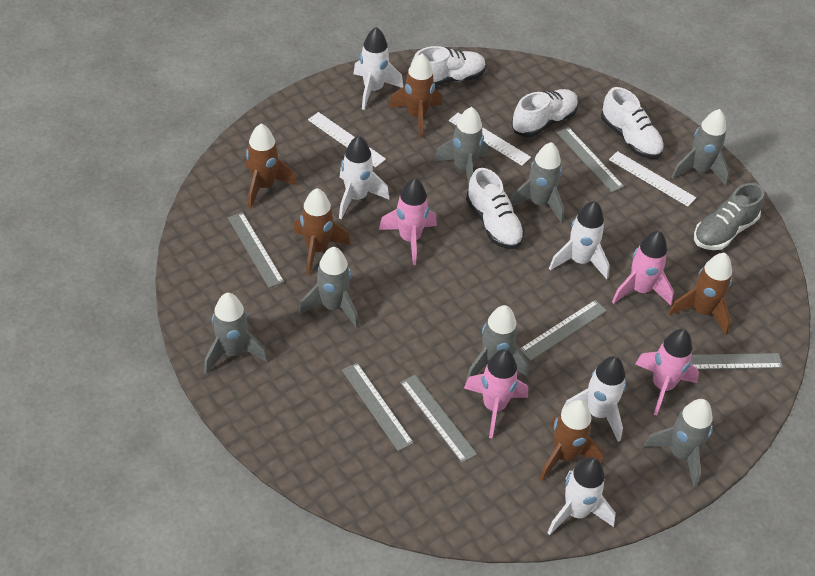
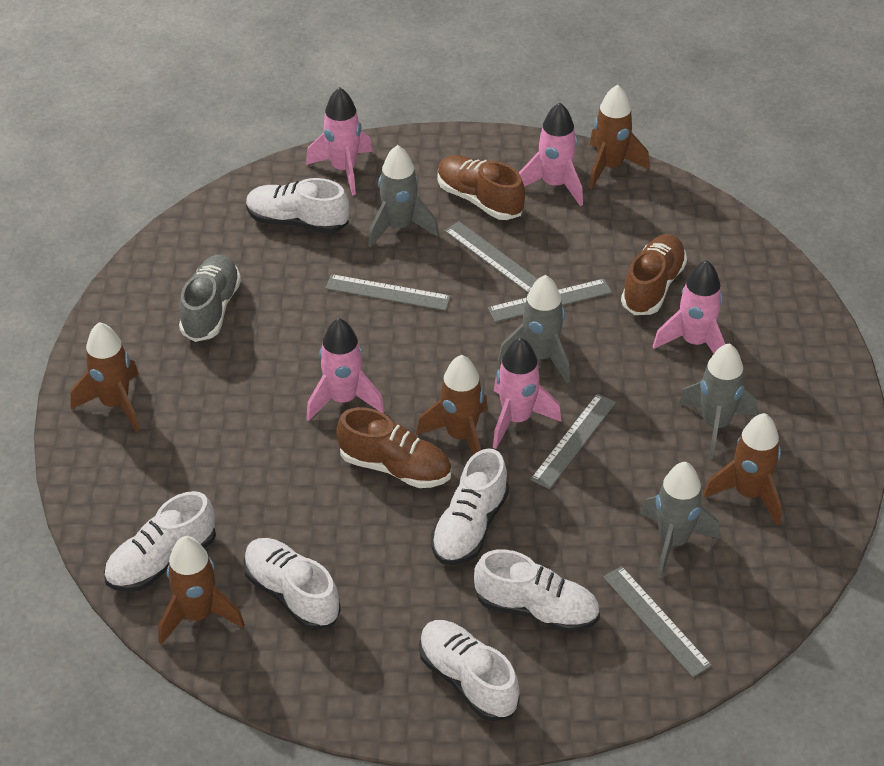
brown shoe: 0 -> 3
grey rocket: 7 -> 4
grey ruler: 6 -> 5
pink rocket: 4 -> 5
white rocket: 5 -> 0
white ruler: 3 -> 0
white shoe: 4 -> 6

